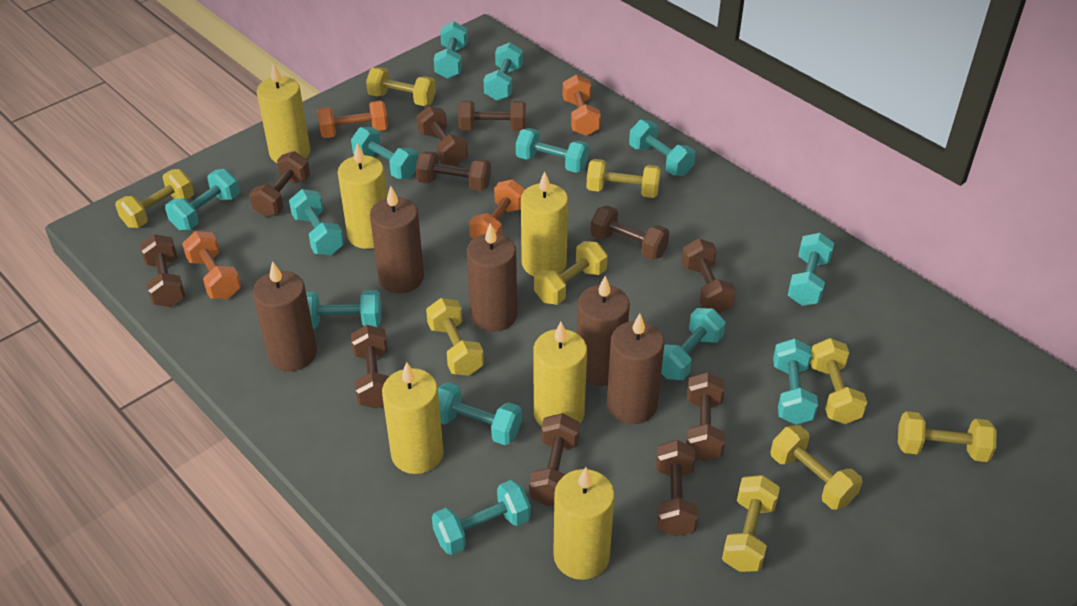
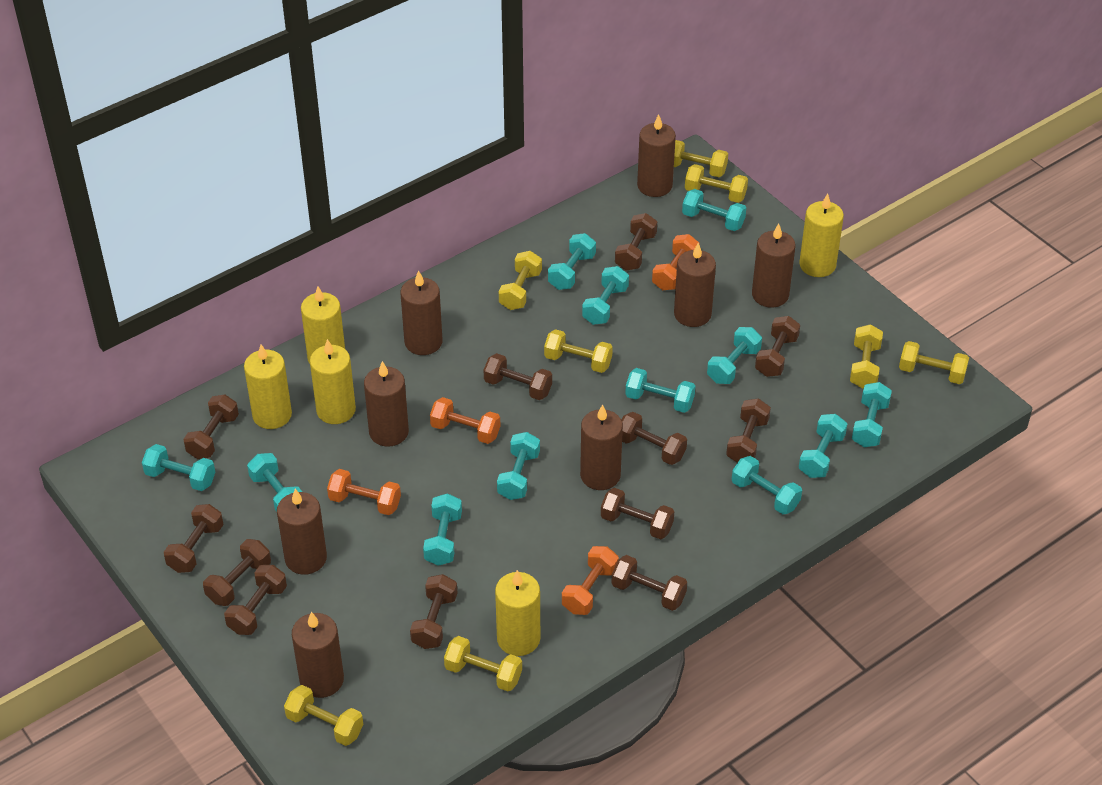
brown candle: 5 -> 8
brown dumbbell: 11 -> 12
turquoise dumbbell: 13 -> 12
yellow candle: 6 -> 5
yellow dumbbell: 9 -> 8

